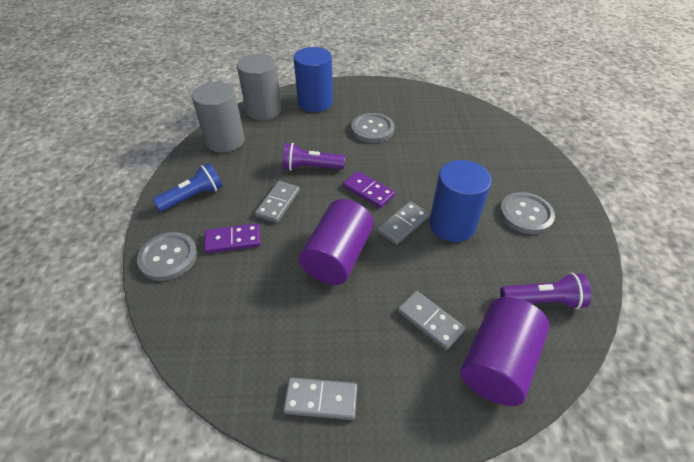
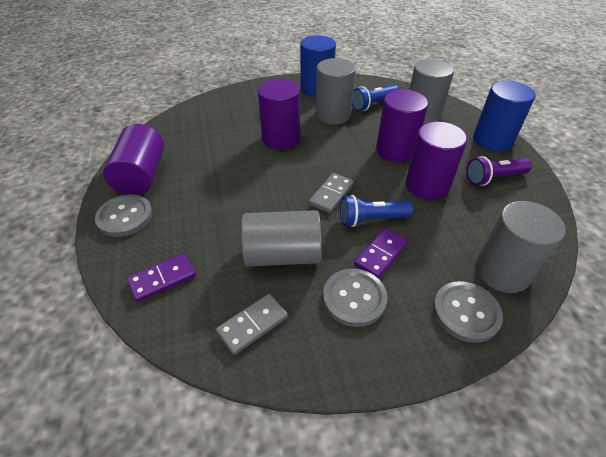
blue flashlight: 1 -> 2
grey cylinder: 2 -> 4
grey domino: 4 -> 2
purple cylinder: 2 -> 4
purple flashlight: 2 -> 1

